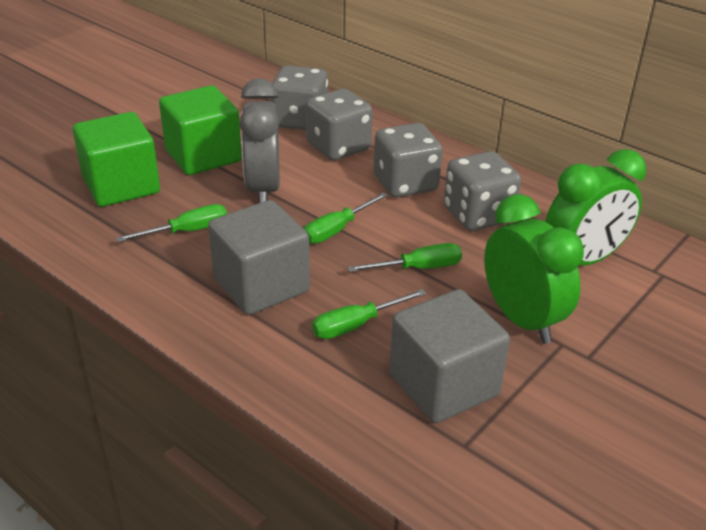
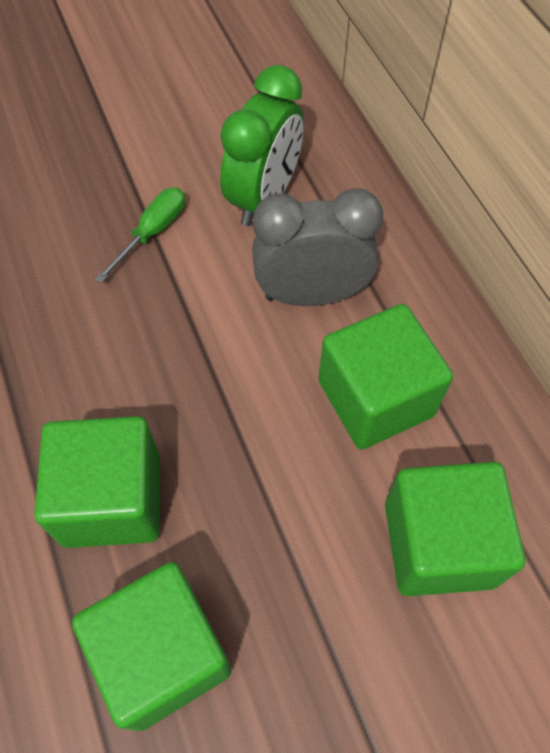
green clock: 2 -> 1
green cube: 2 -> 4
green screwdriver: 4 -> 1
grey cube: 2 -> 0
grey dice: 4 -> 0

